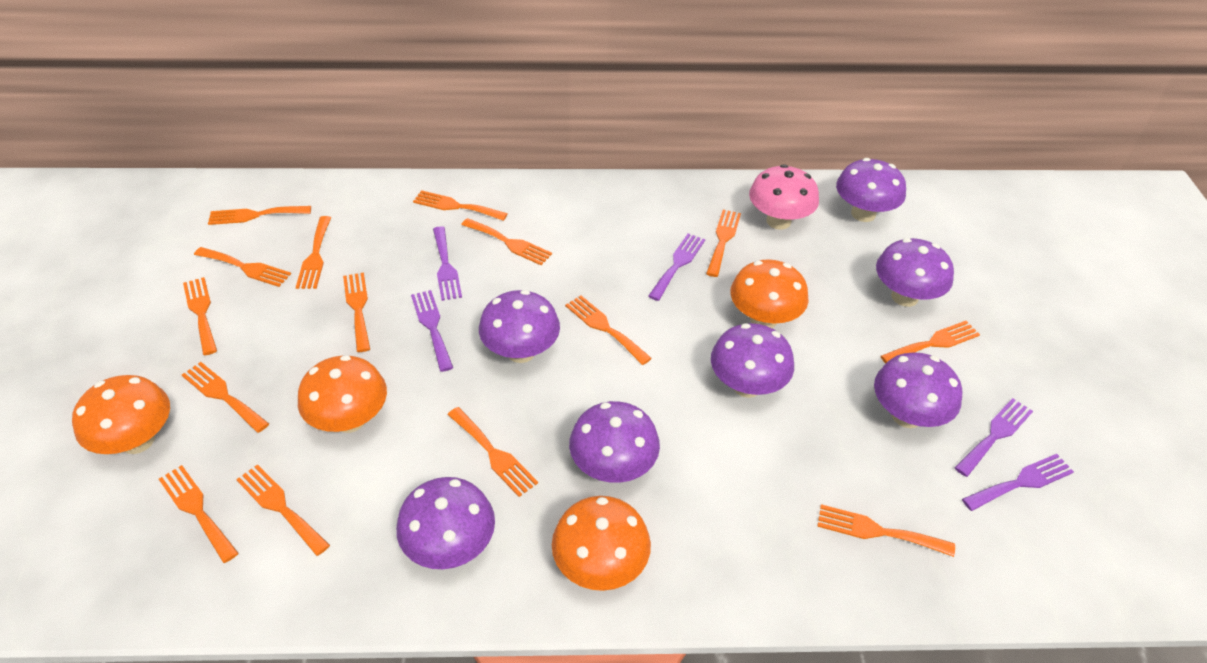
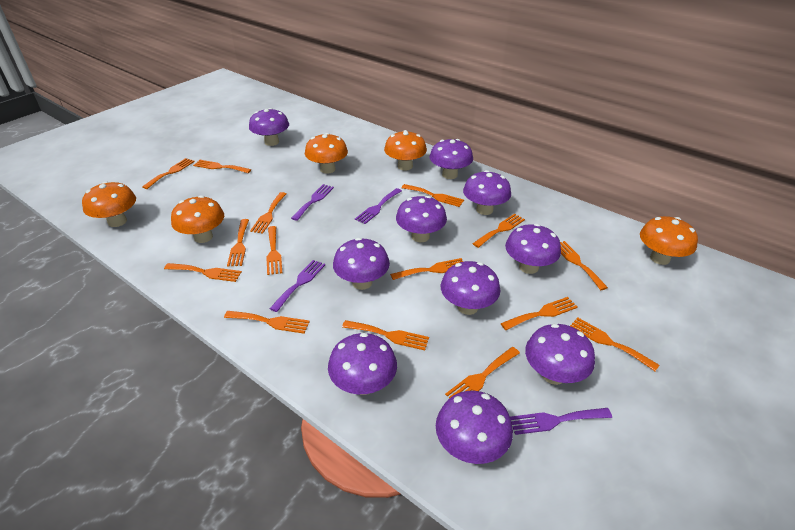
orange mushroom: 4 -> 5
pink mushroom: 1 -> 0
purple fork: 5 -> 4
purple mushroom: 7 -> 10

